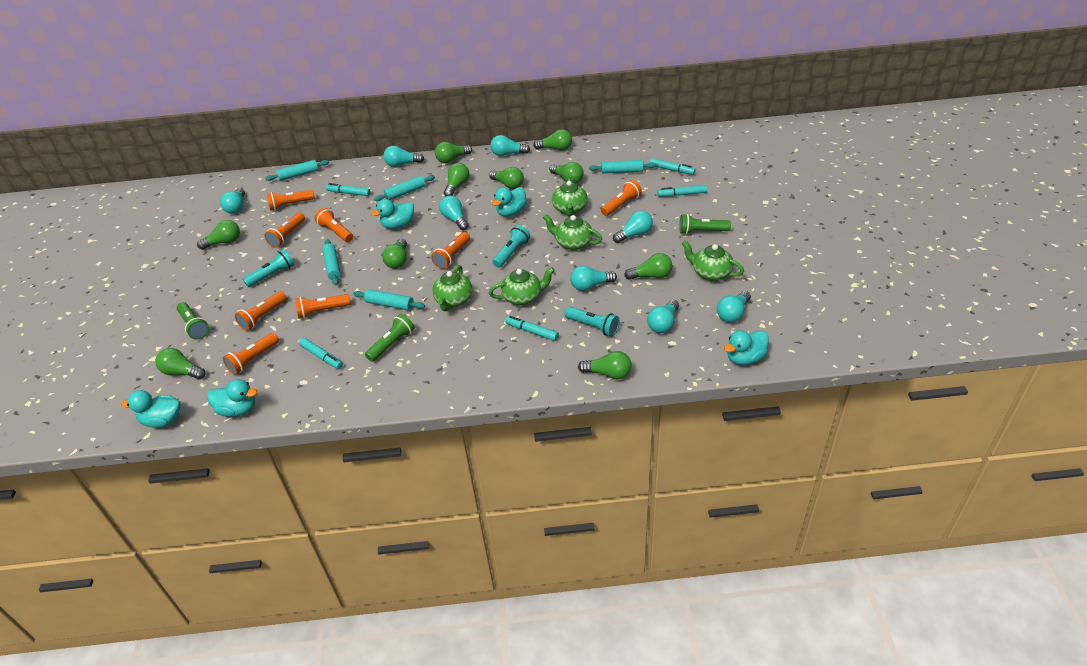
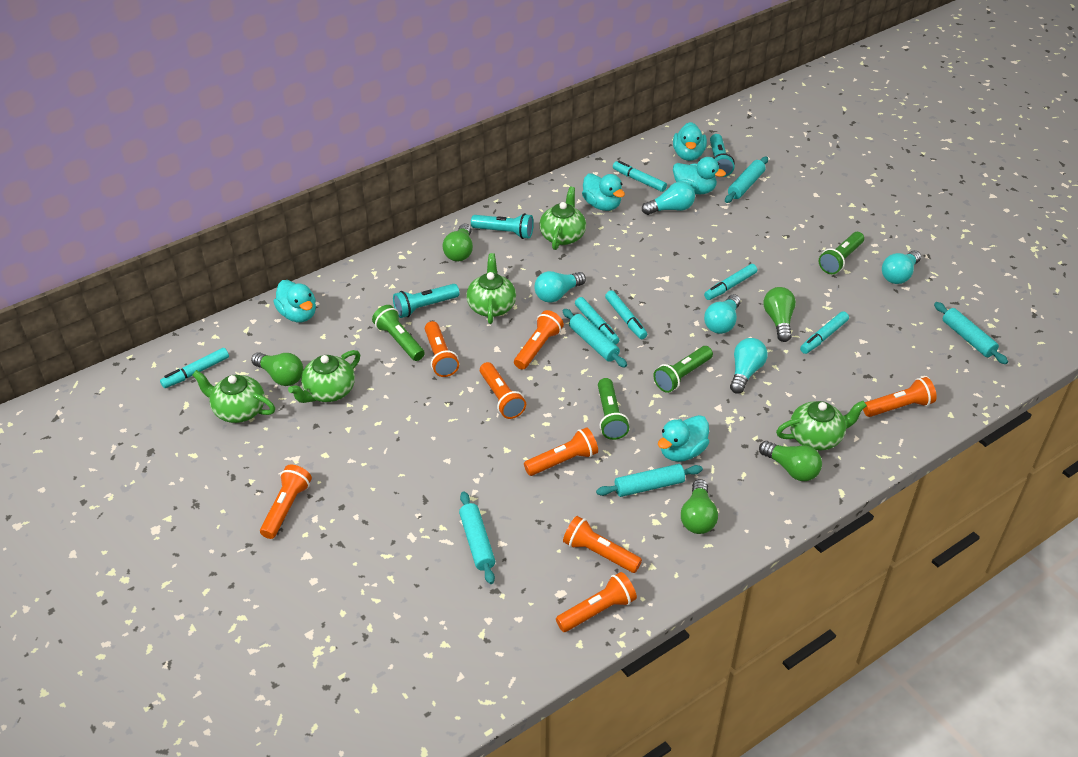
green flashlight: 3 -> 4
green light bulb: 10 -> 5
turquoise light bulb: 8 -> 5
turquoise marker: 5 -> 6

